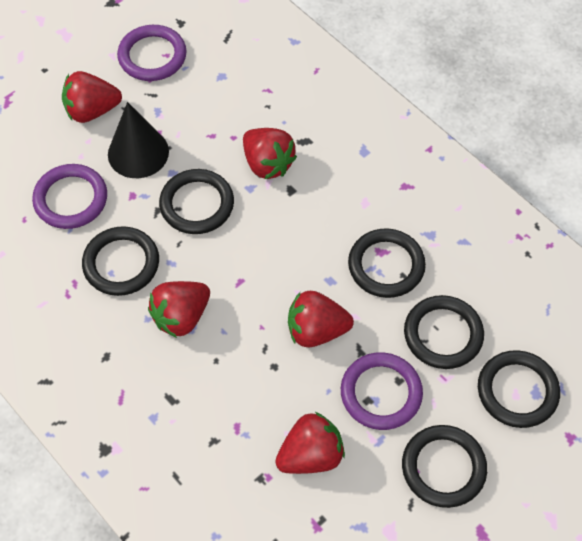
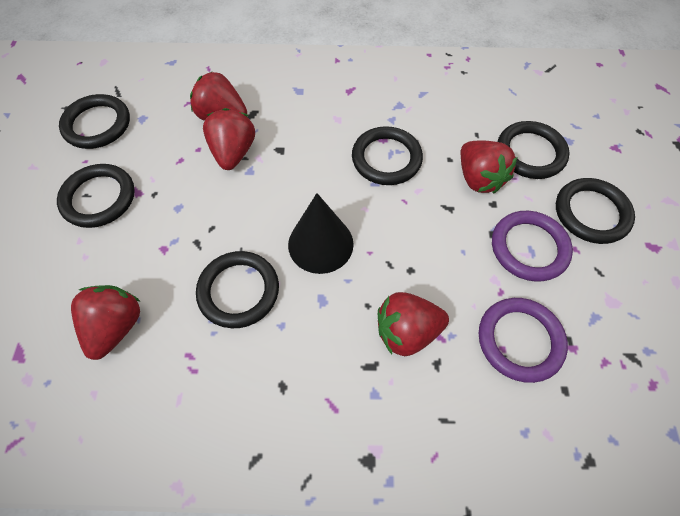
purple ring: 3 -> 2

